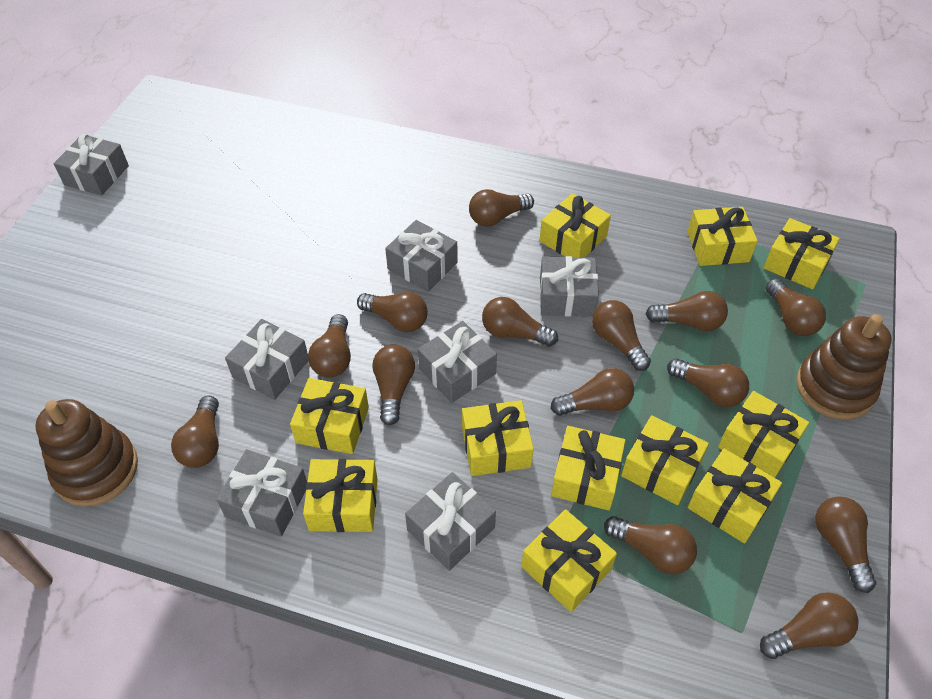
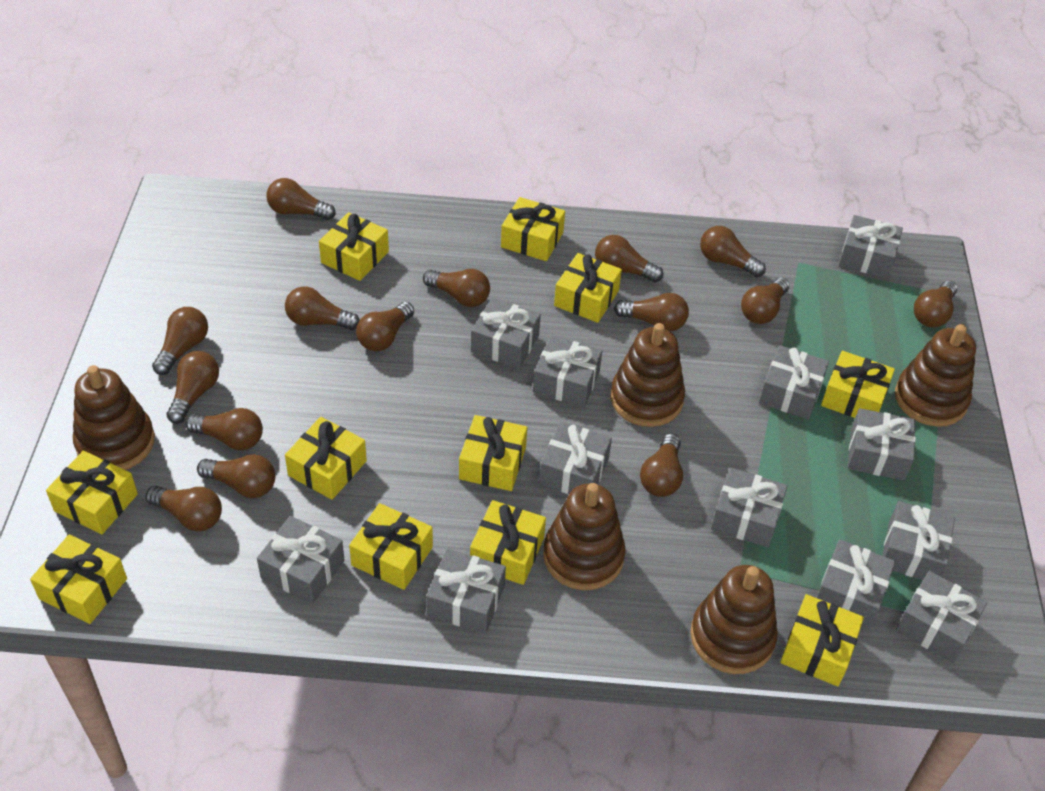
brown light bulb: 14 -> 15
brown stacking toy: 2 -> 5
grey gift: 7 -> 12

